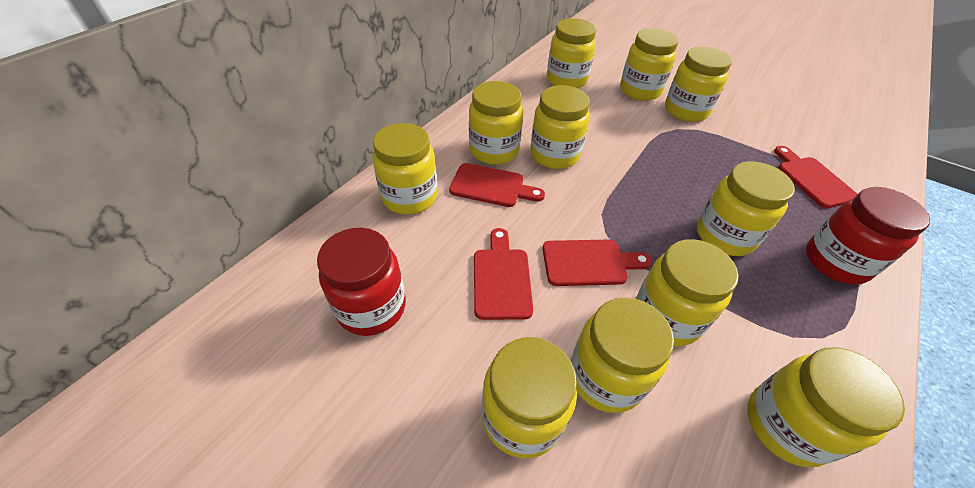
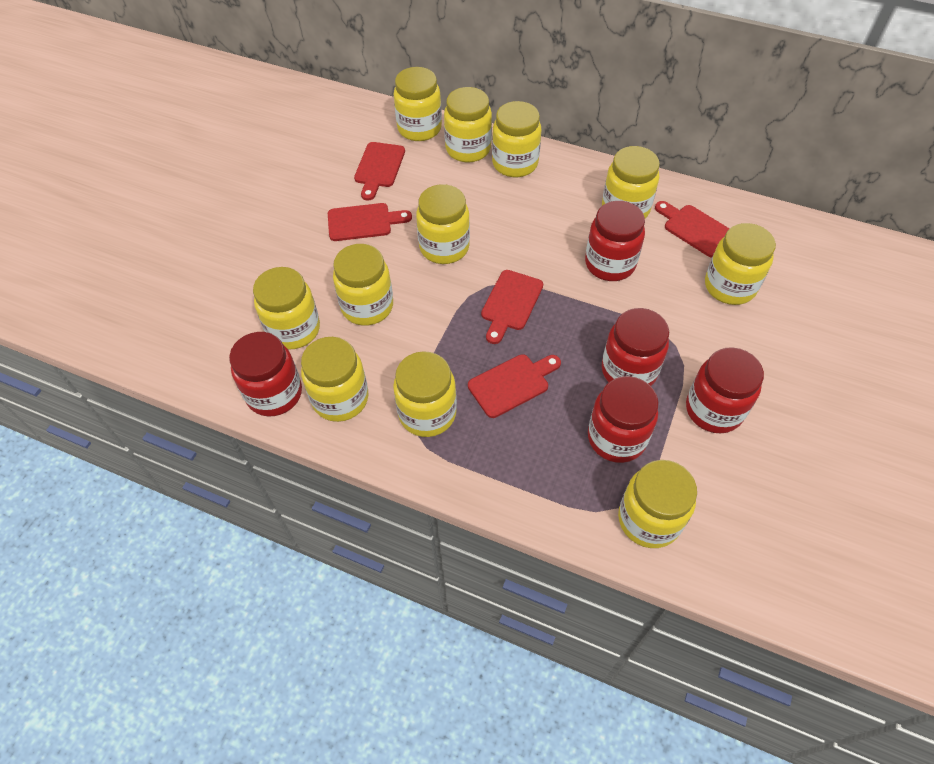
red cutting board: 4 -> 5
red jar: 2 -> 5

